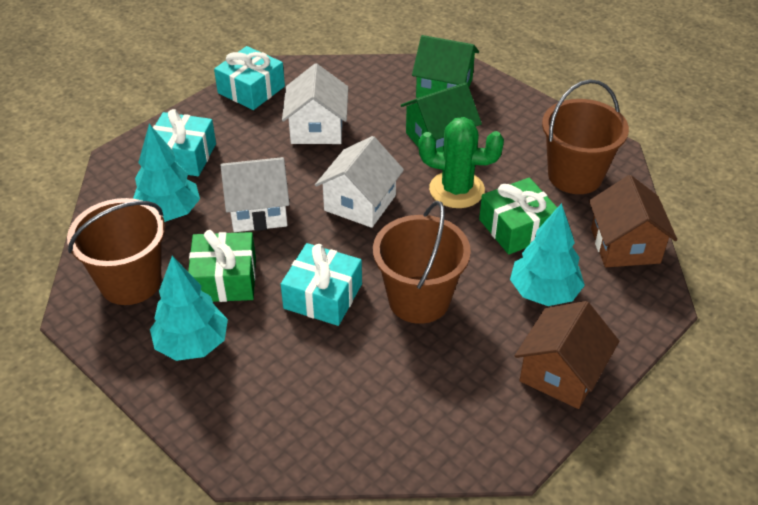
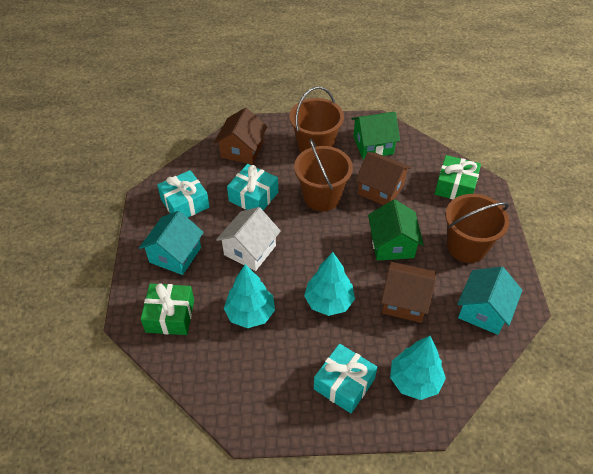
brown house: 2 -> 3
green cactus: 1 -> 0
turquoise house: 0 -> 2
white house: 3 -> 1

